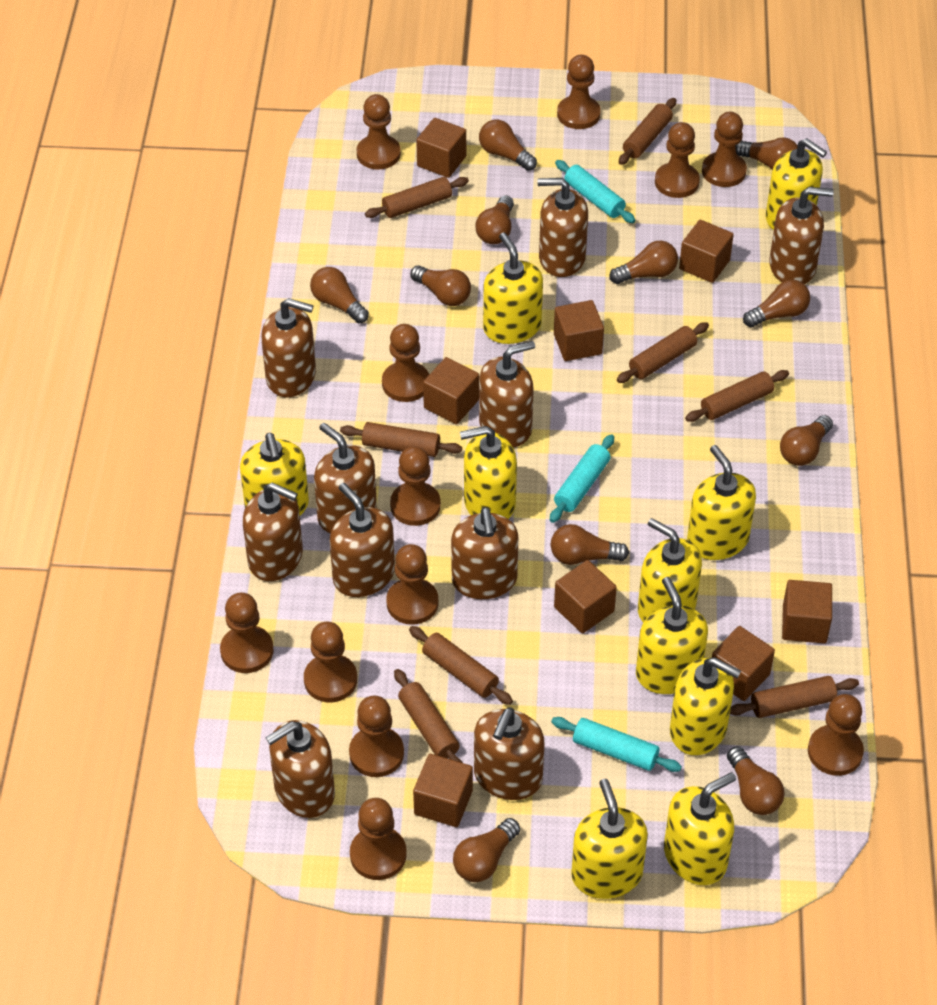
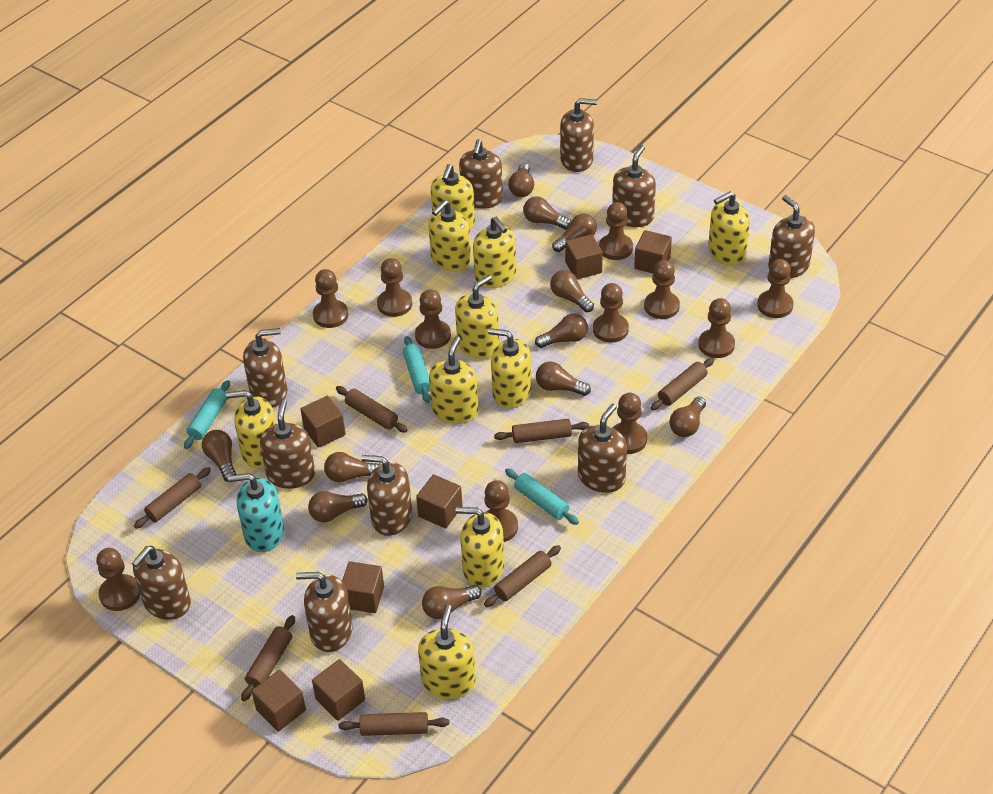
brown cube: 8 -> 7
brown pawn: 12 -> 11
brown rolling pin: 8 -> 7
turquoise soap dispenser: 0 -> 1

